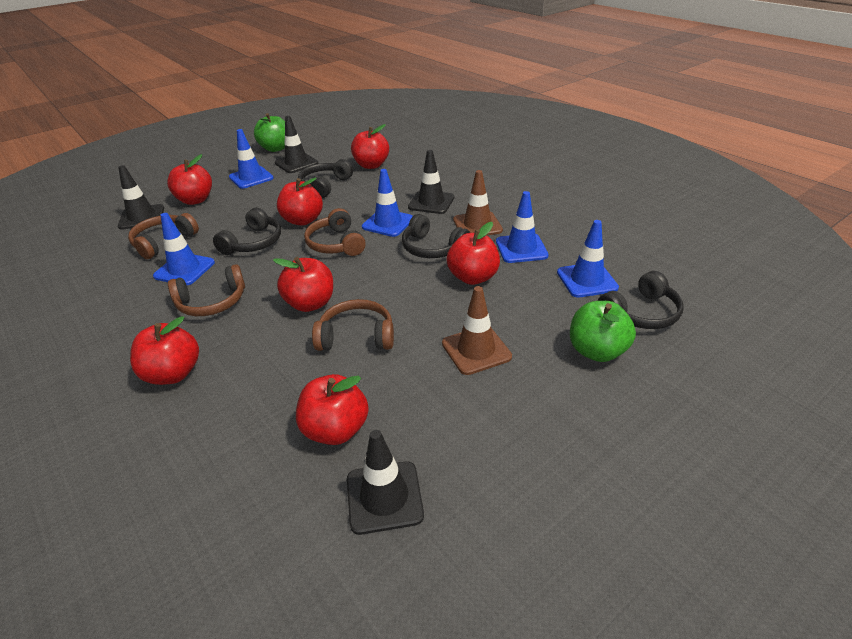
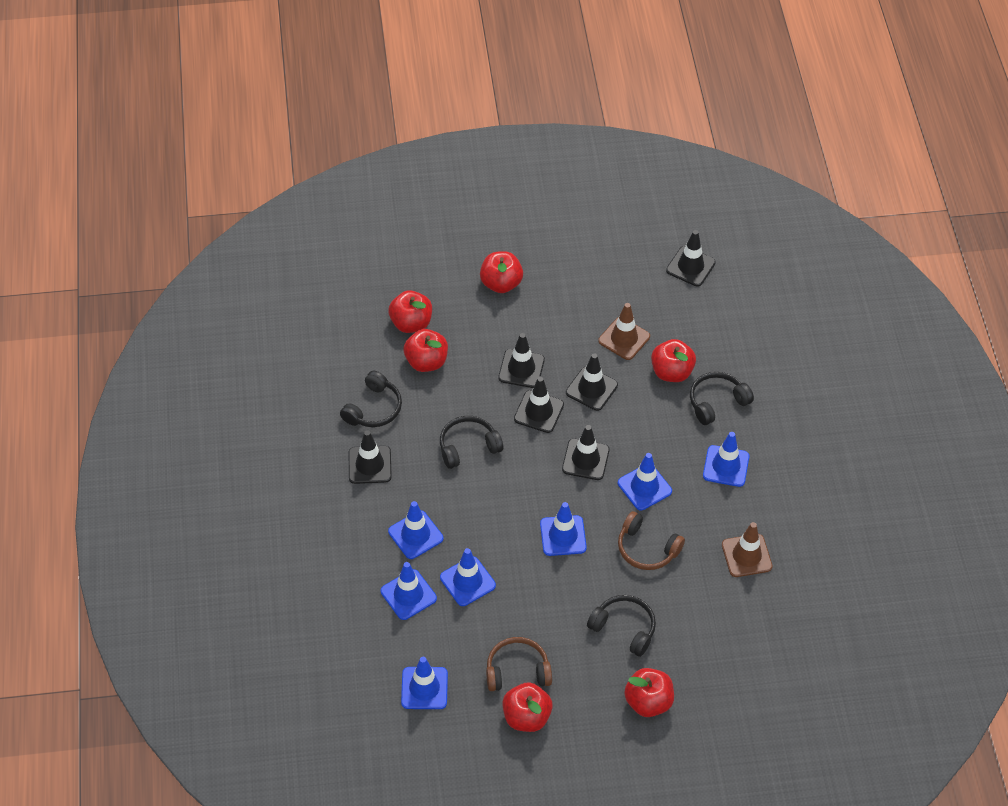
black traffic cone: 4 -> 6
blue traffic cone: 5 -> 7
brown headphones: 4 -> 2
green apple: 2 -> 0
red apple: 7 -> 6

